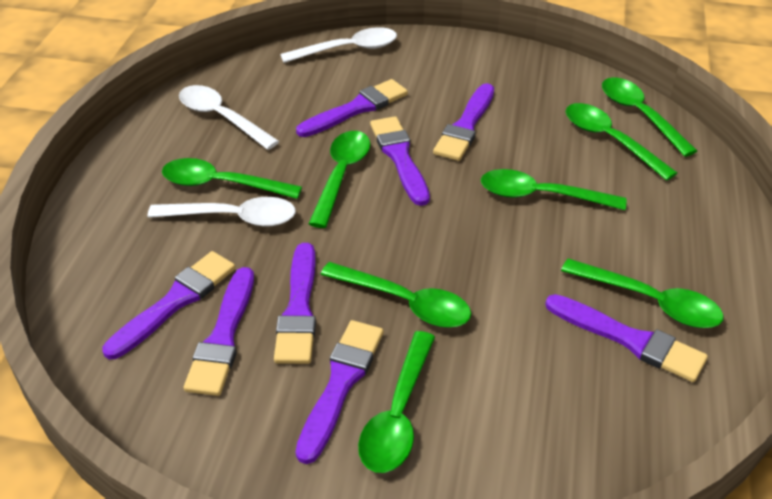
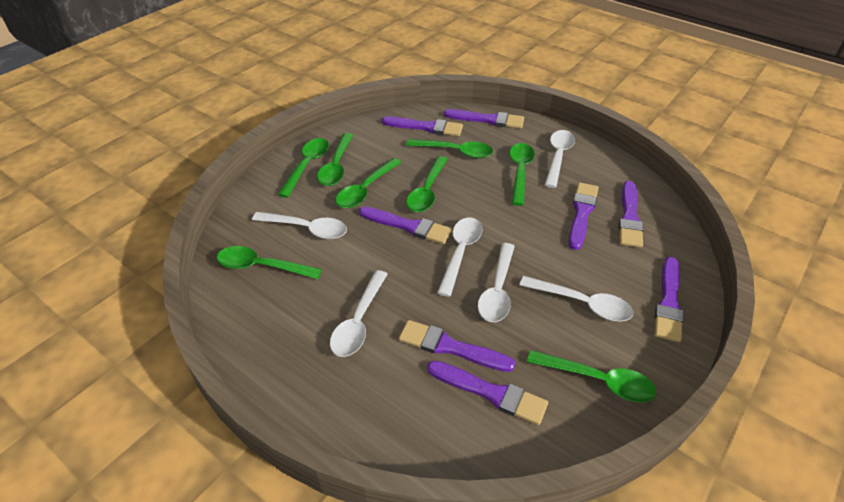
white spoon: 3 -> 6

